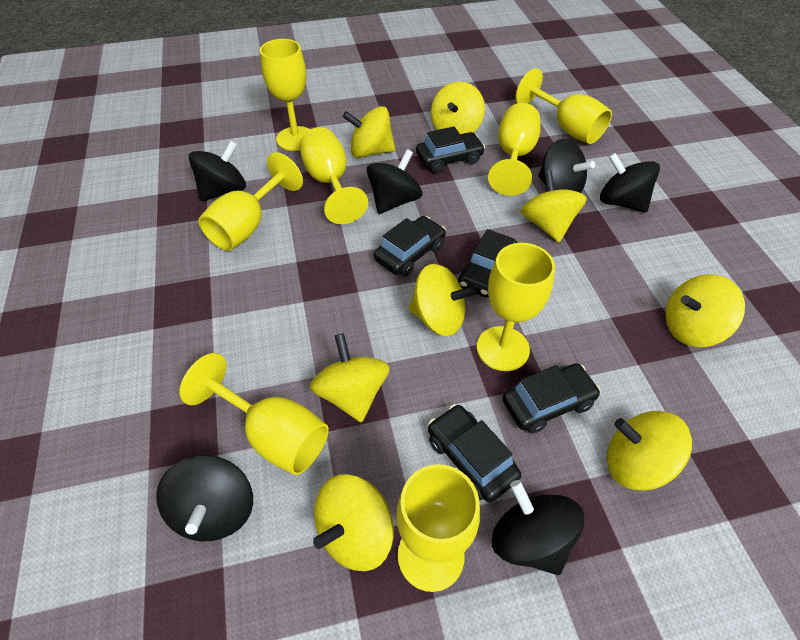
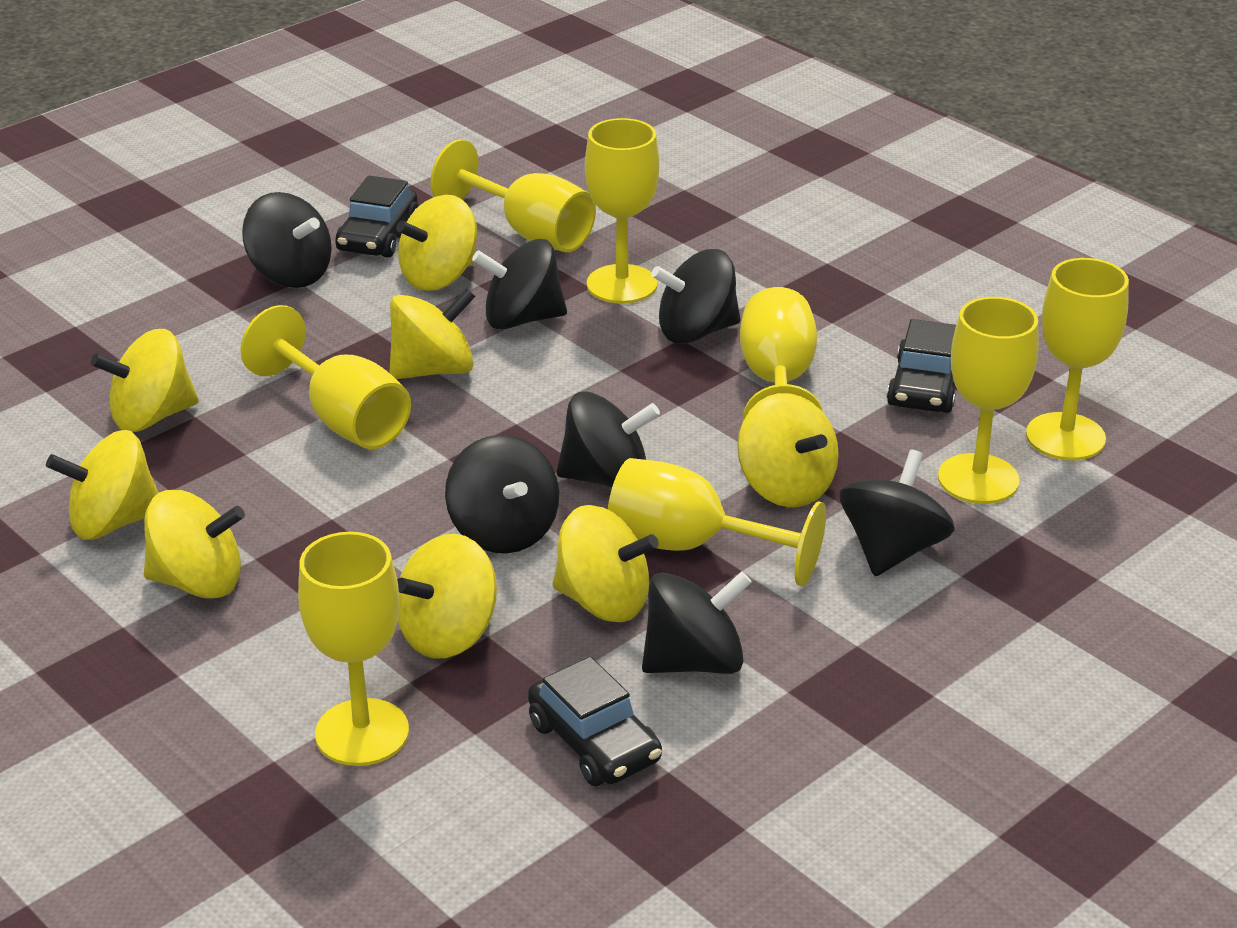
black car: 5 -> 3
black spinning top: 6 -> 7

